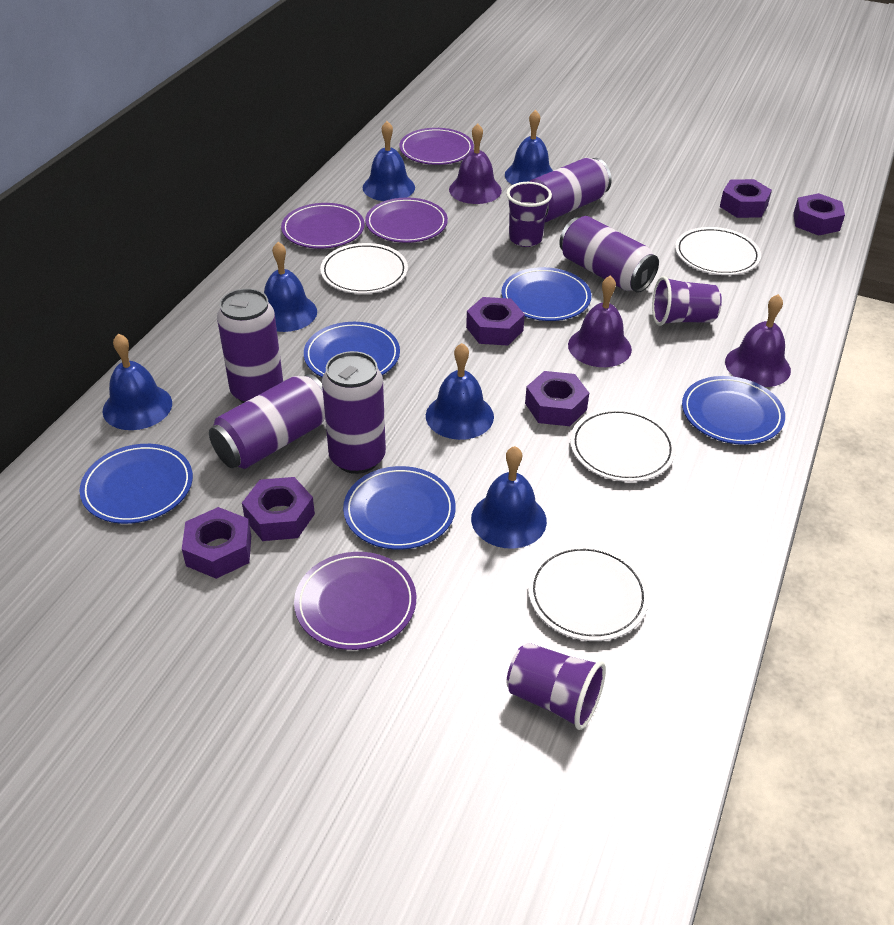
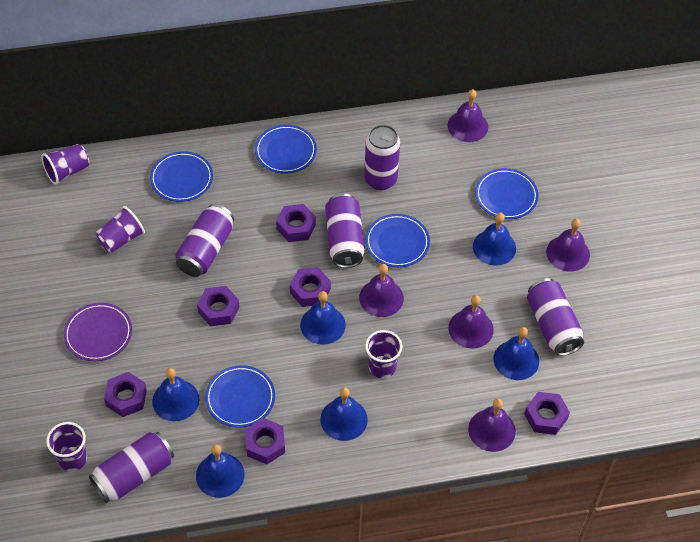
purple bell: 3 -> 5
purple cup: 3 -> 4
purple plate: 4 -> 1
white plate: 4 -> 0

